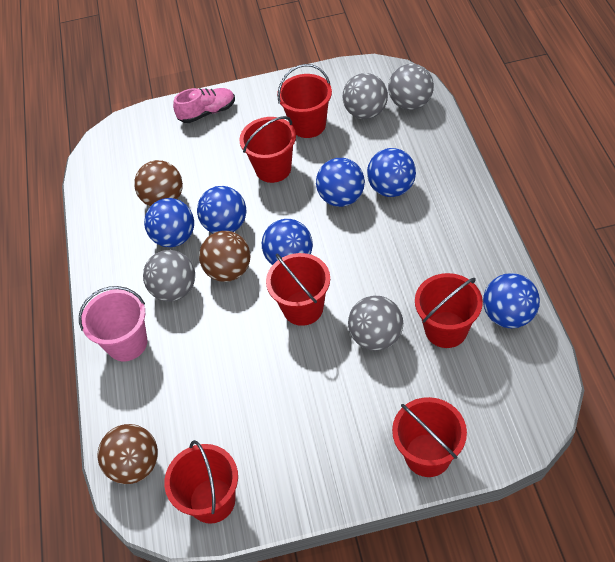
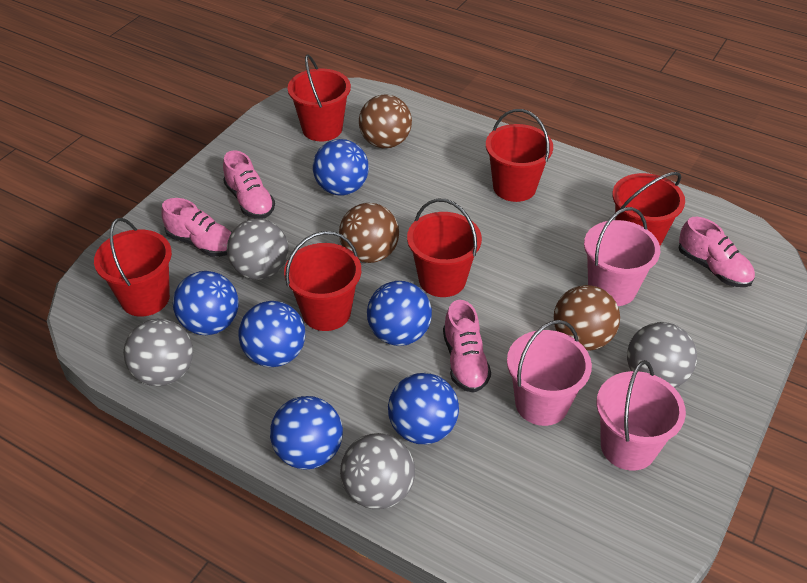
pink bucket: 1 -> 3
pink shoe: 1 -> 4

